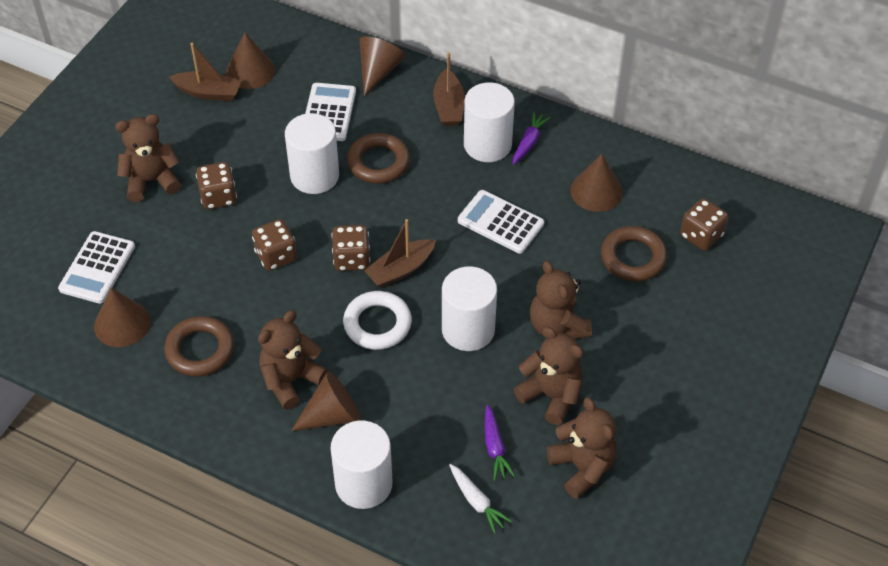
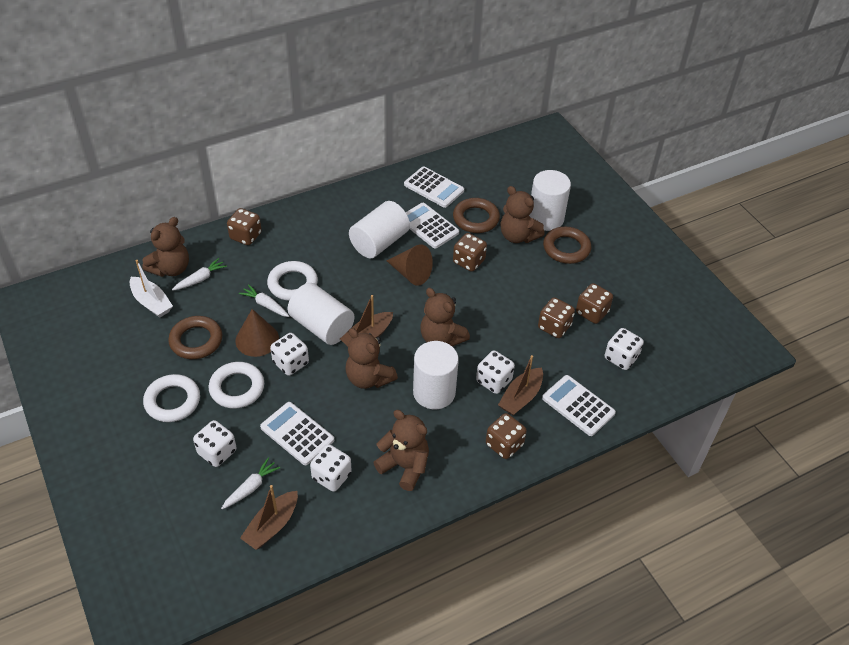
brown cone: 5 -> 2
brown dice: 4 -> 5
purple carrot: 2 -> 0
white boat: 0 -> 1
white calculator: 3 -> 4
white carrot: 1 -> 3
white dice: 0 -> 5
white ring: 1 -> 3

